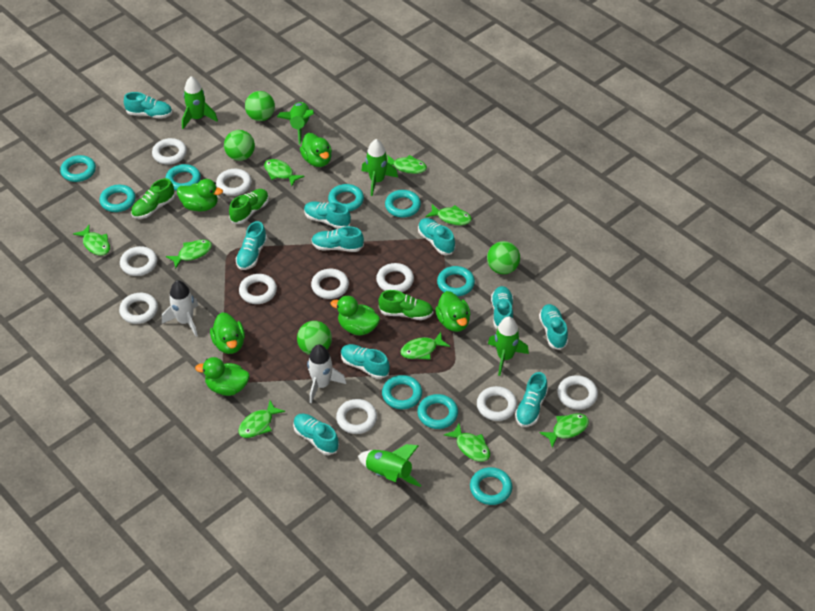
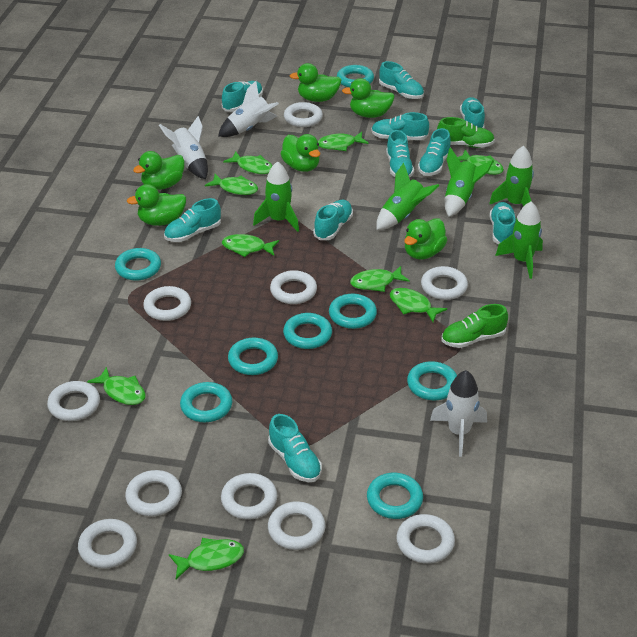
green ball: 4 -> 0
green shoe: 3 -> 2
turquoise ring: 9 -> 8
white rocket: 2 -> 3

